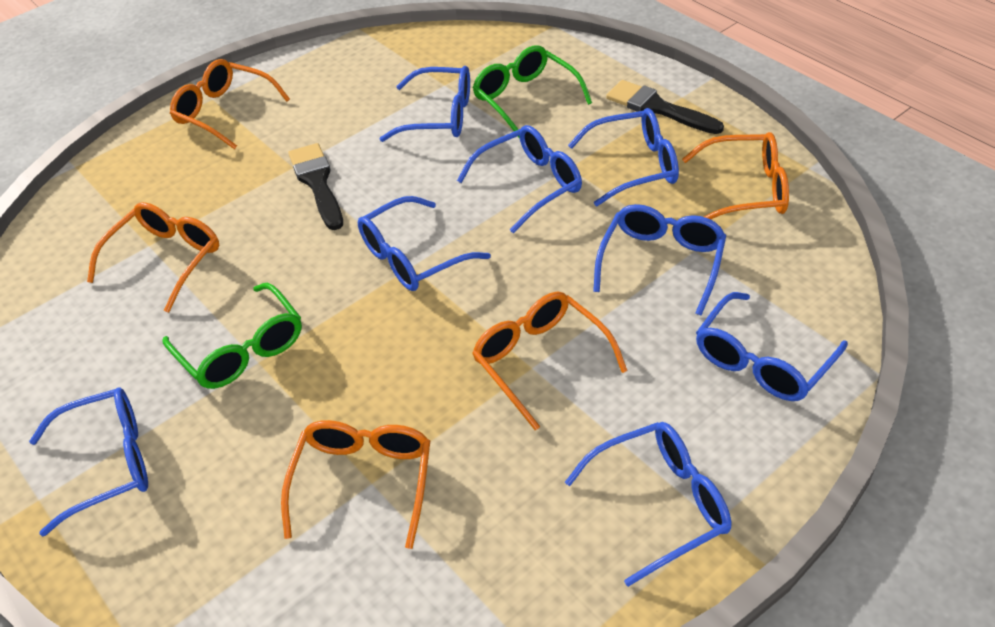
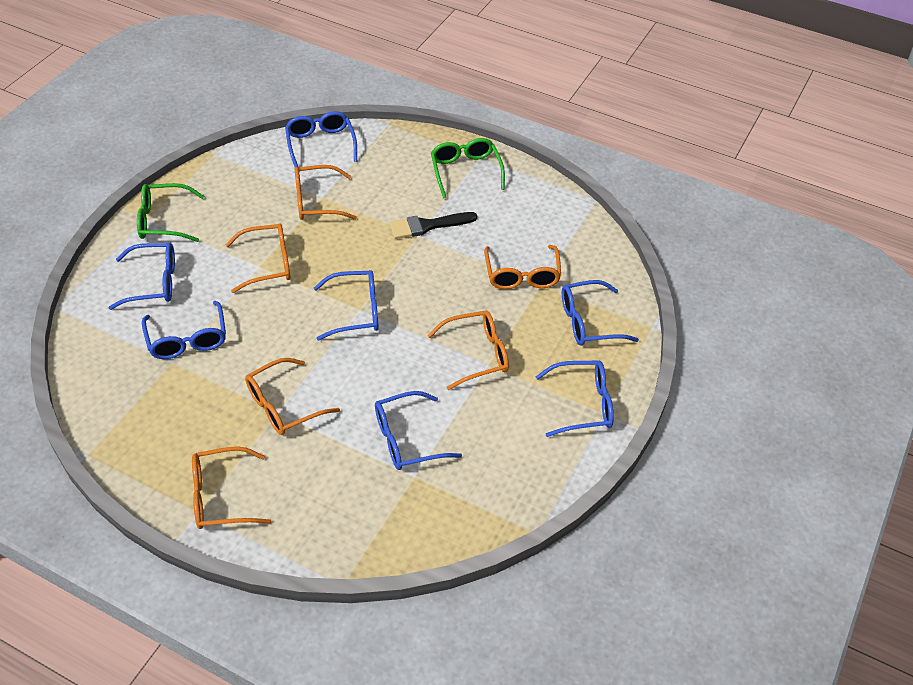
black brush: 2 -> 1
blue glasses: 8 -> 7
orange glasses: 5 -> 6

